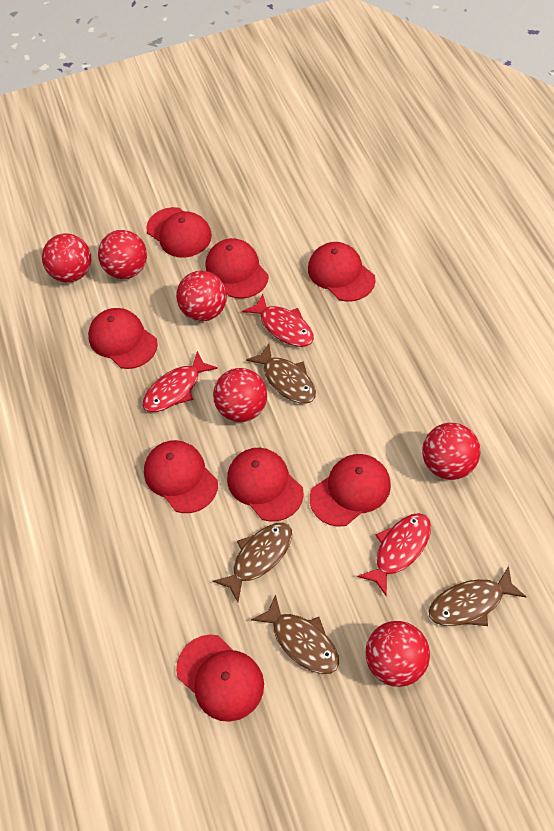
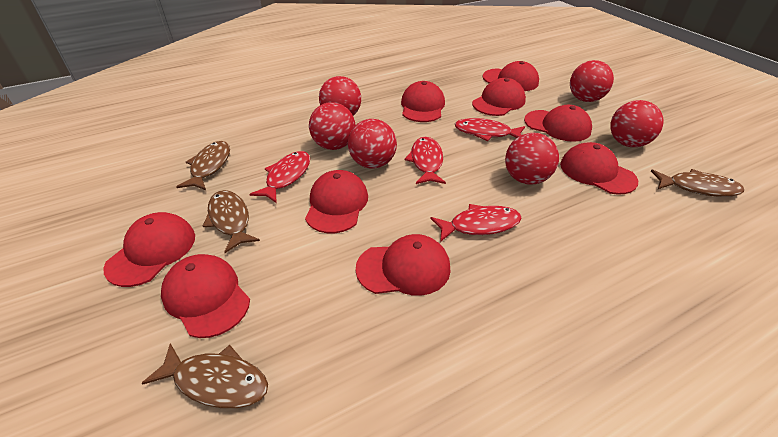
red cap: 8 -> 9
red fish: 3 -> 4

